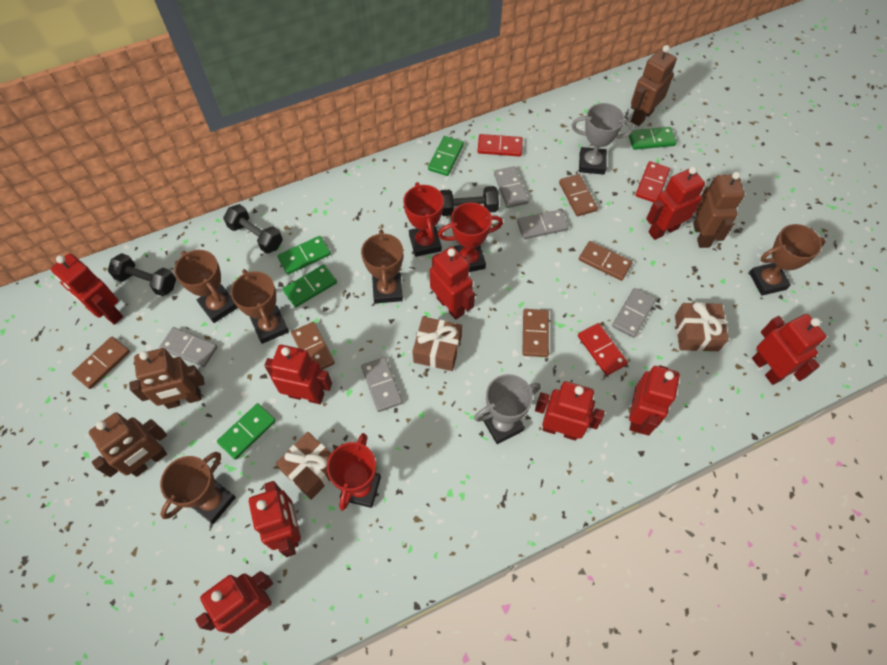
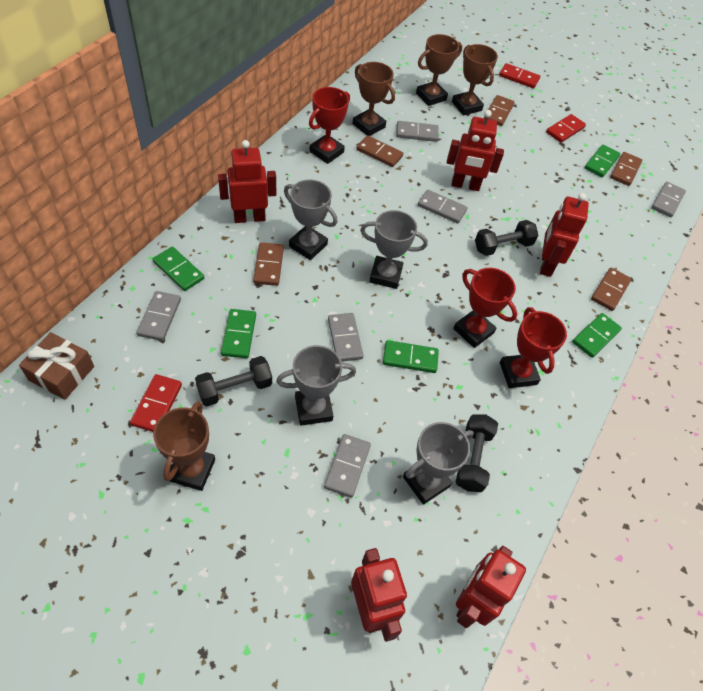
brown gift: 3 -> 1
brown robot: 4 -> 0
brown trophy: 5 -> 4
grey domino: 5 -> 6
grey trophy: 2 -> 4
red robot: 9 -> 5

